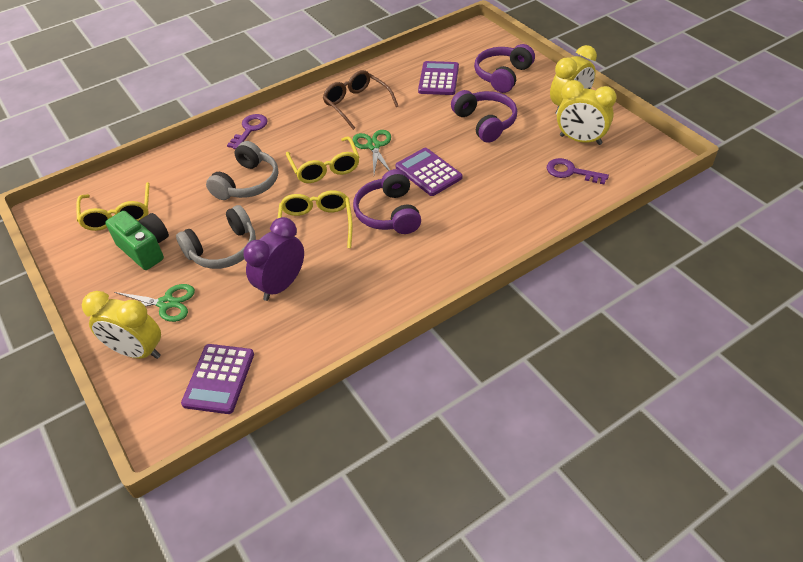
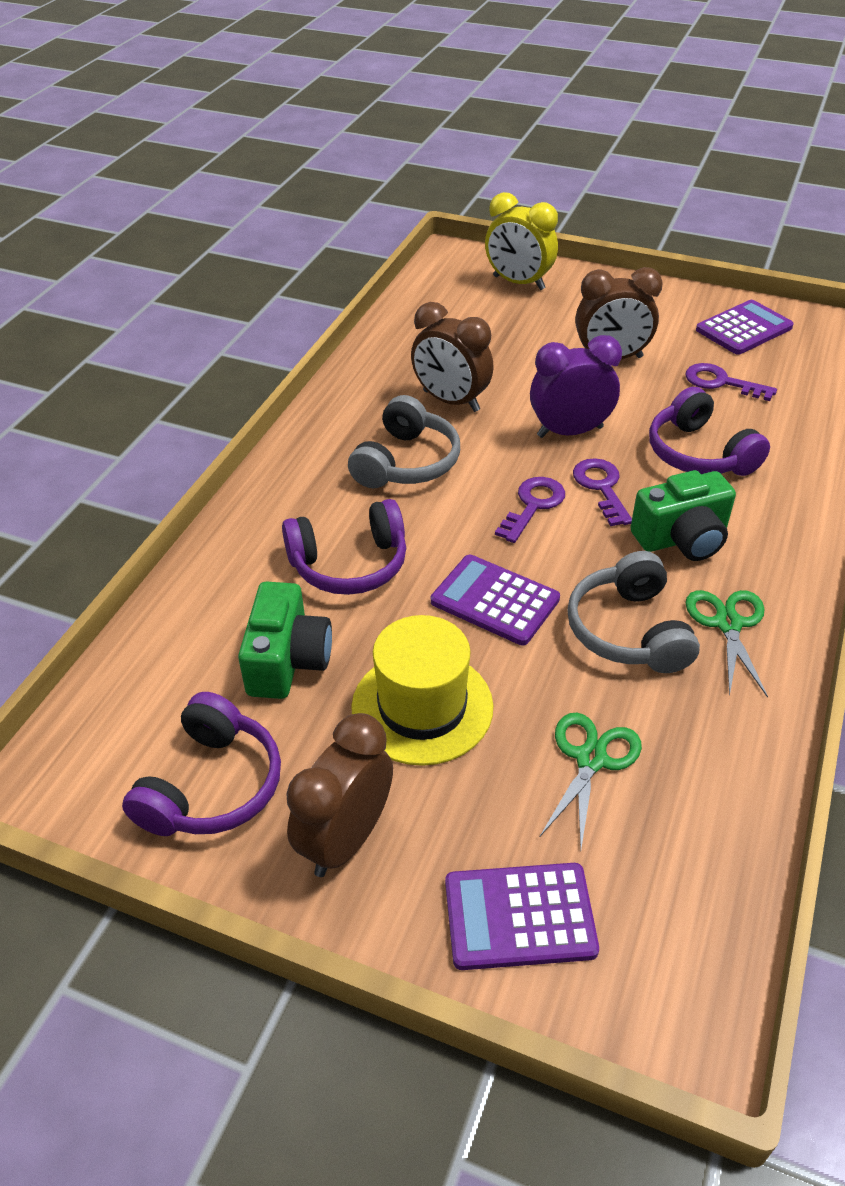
brown clock: 0 -> 3
brown glasses: 1 -> 0
green camera: 1 -> 2
purple key: 2 -> 3
yellow clock: 3 -> 1
yellow glasses: 3 -> 0
yellow hat: 0 -> 1

